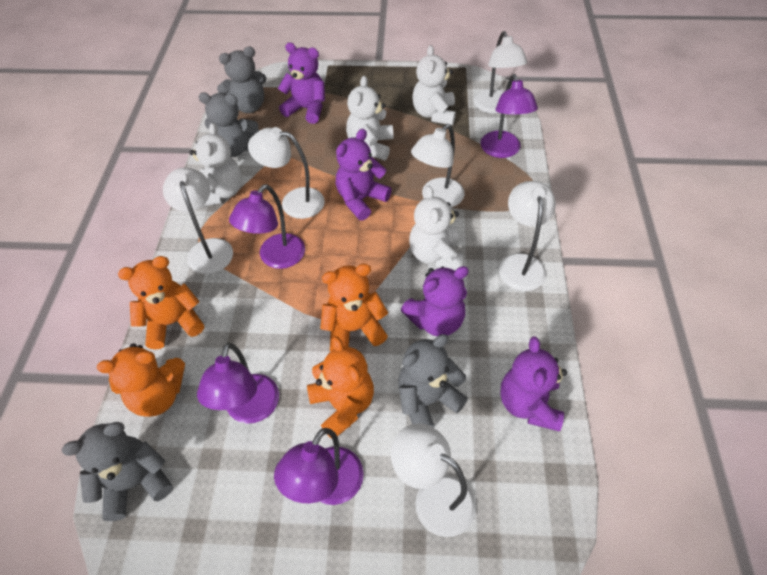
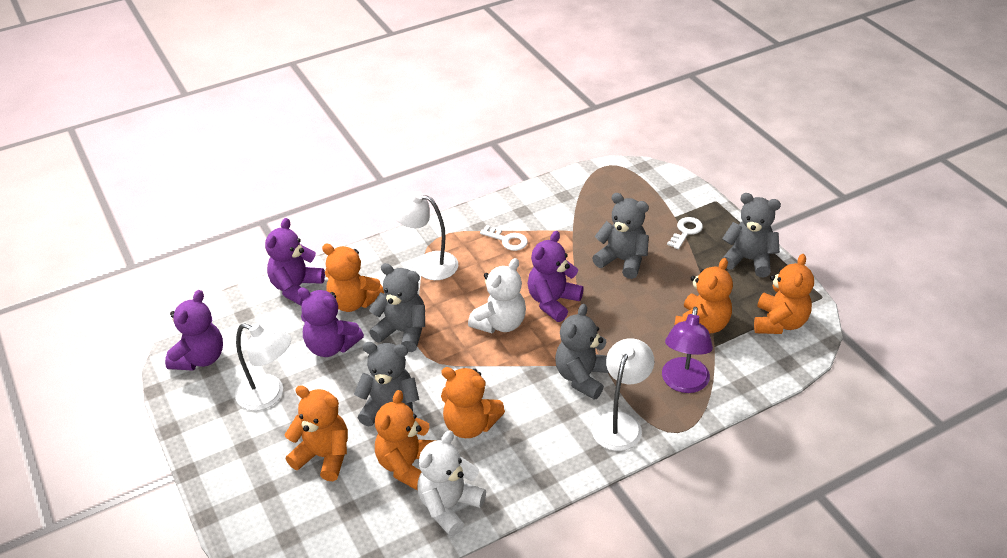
grey teddy bear: 4 -> 5
orange teddy bear: 4 -> 6
purple lamp: 4 -> 1
white key: 0 -> 2
white lamp: 6 -> 3
white teddy bear: 4 -> 2

